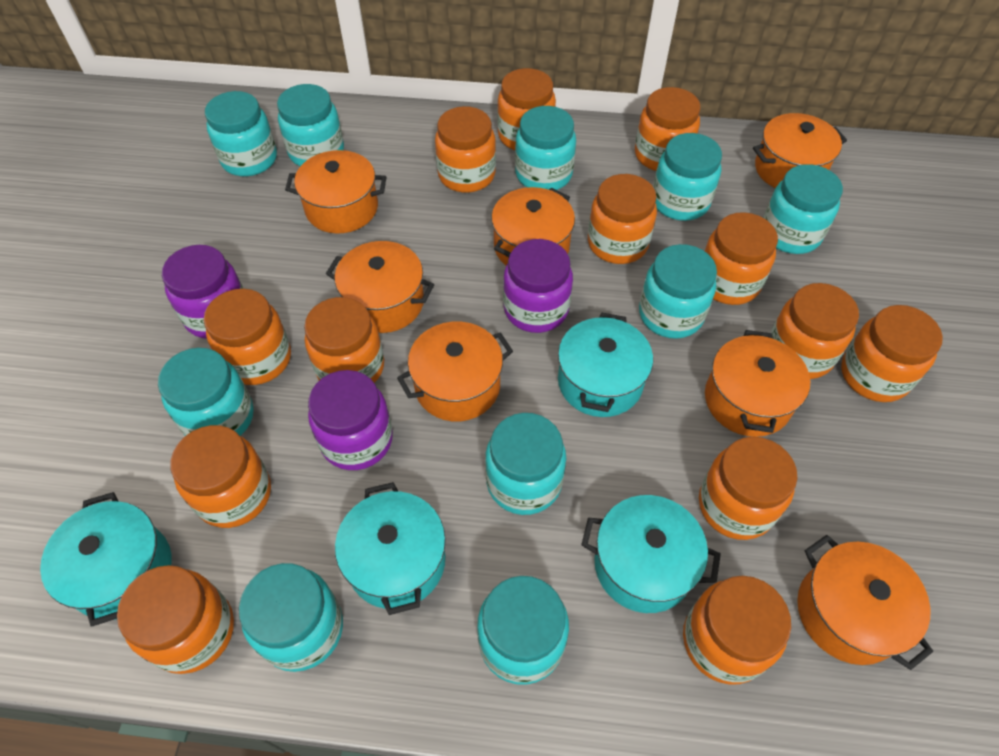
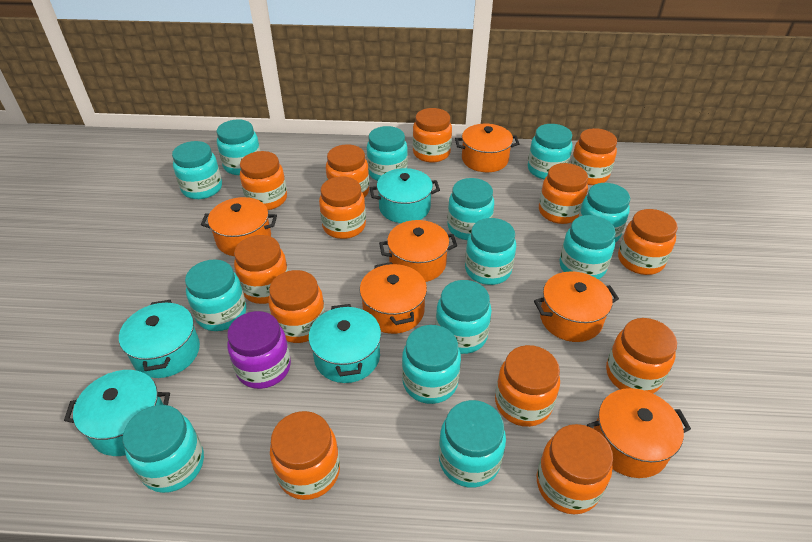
orange pot: 7 -> 6
purple jar: 3 -> 1
turquoise jar: 10 -> 13

